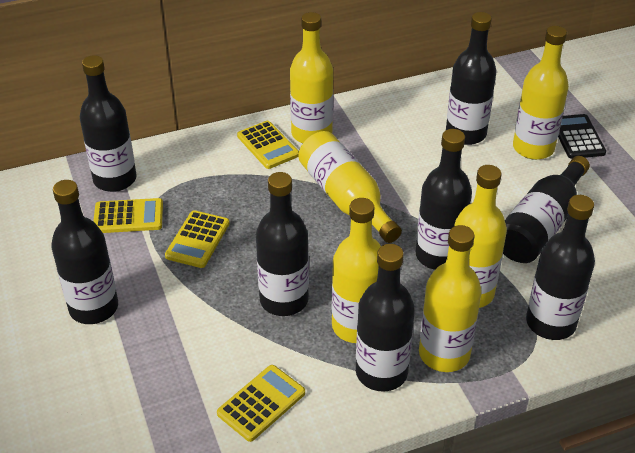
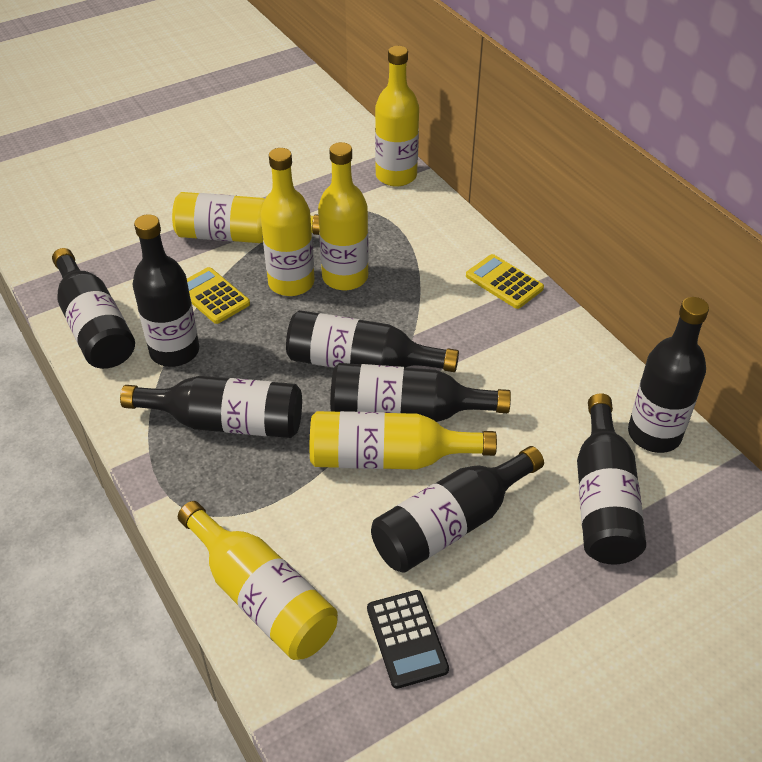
yellow calculator: 4 -> 2

